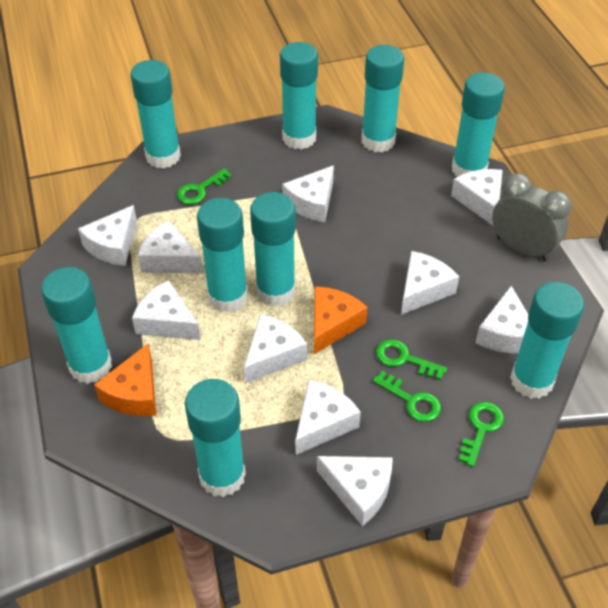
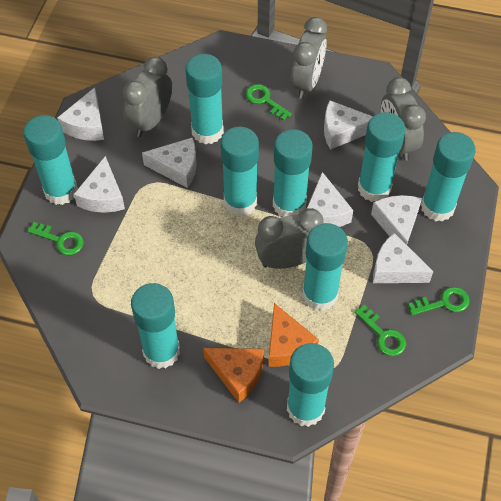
grey clock: 1 -> 4
white cheese: 10 -> 7

